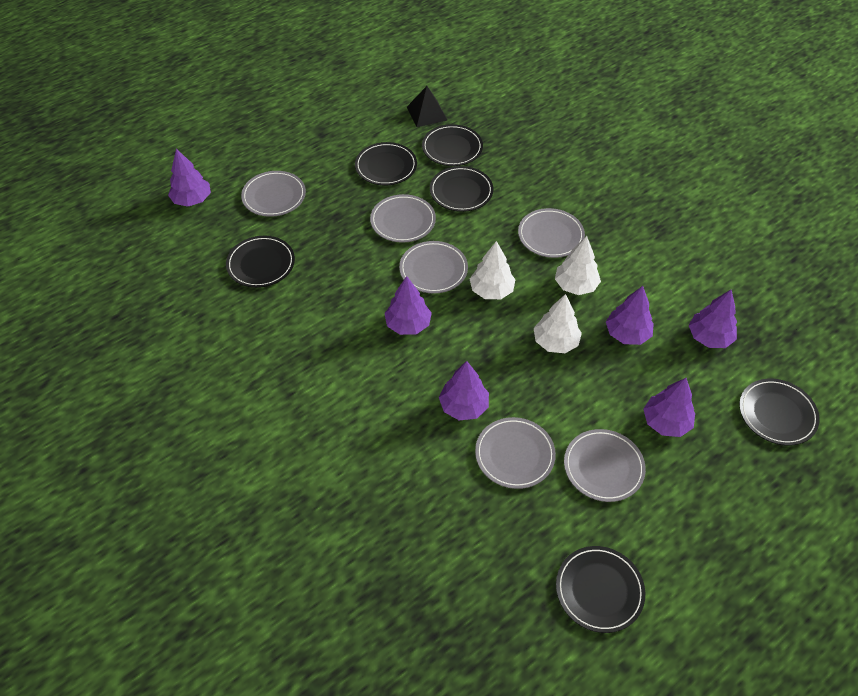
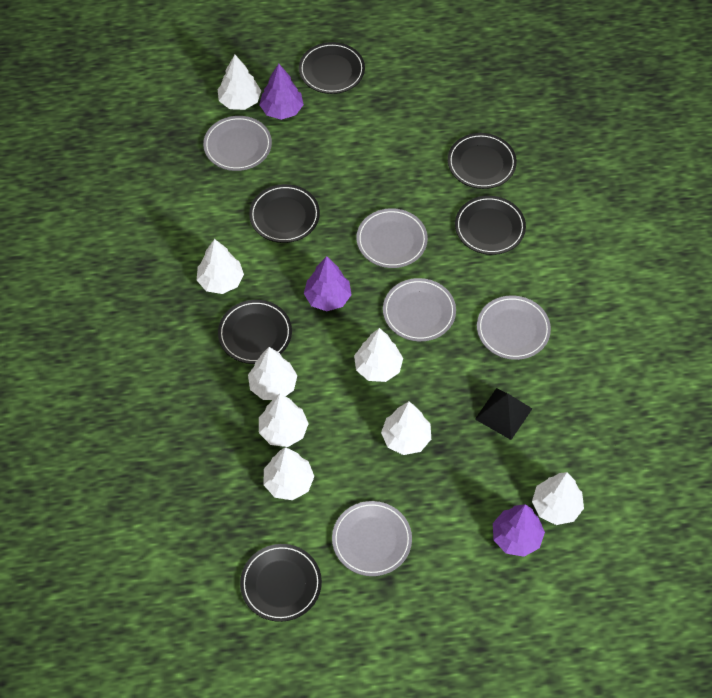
grey plate: 6 -> 5
purple tree: 6 -> 3
white tree: 3 -> 8

